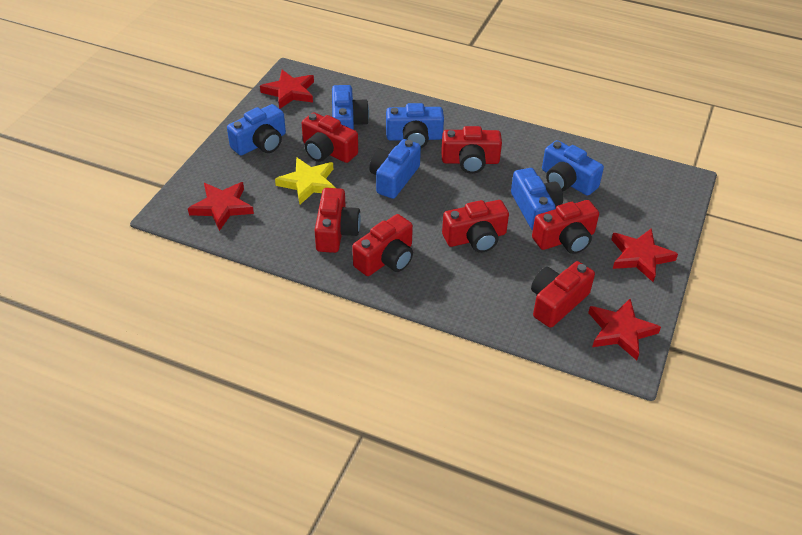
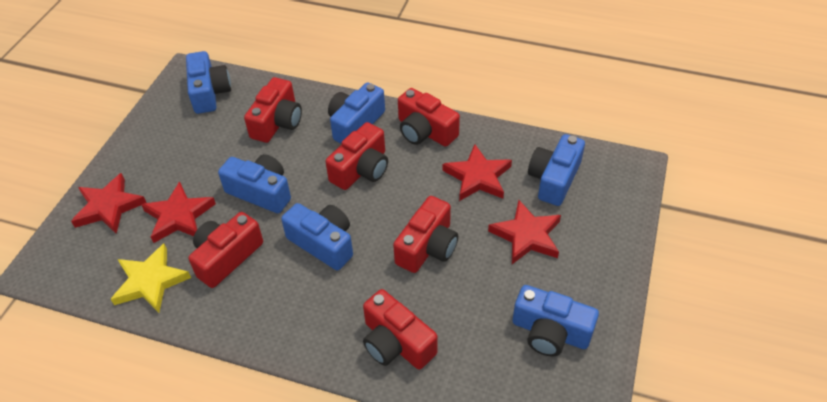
red camera: 7 -> 6

